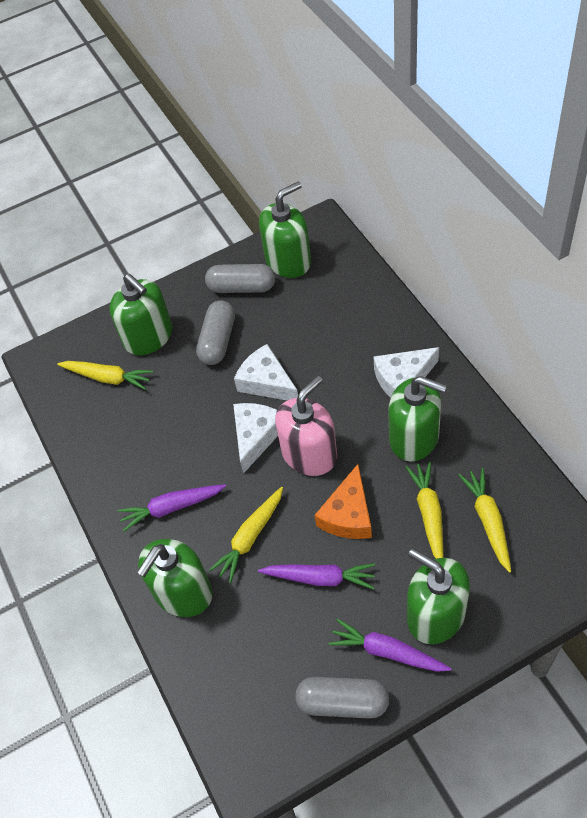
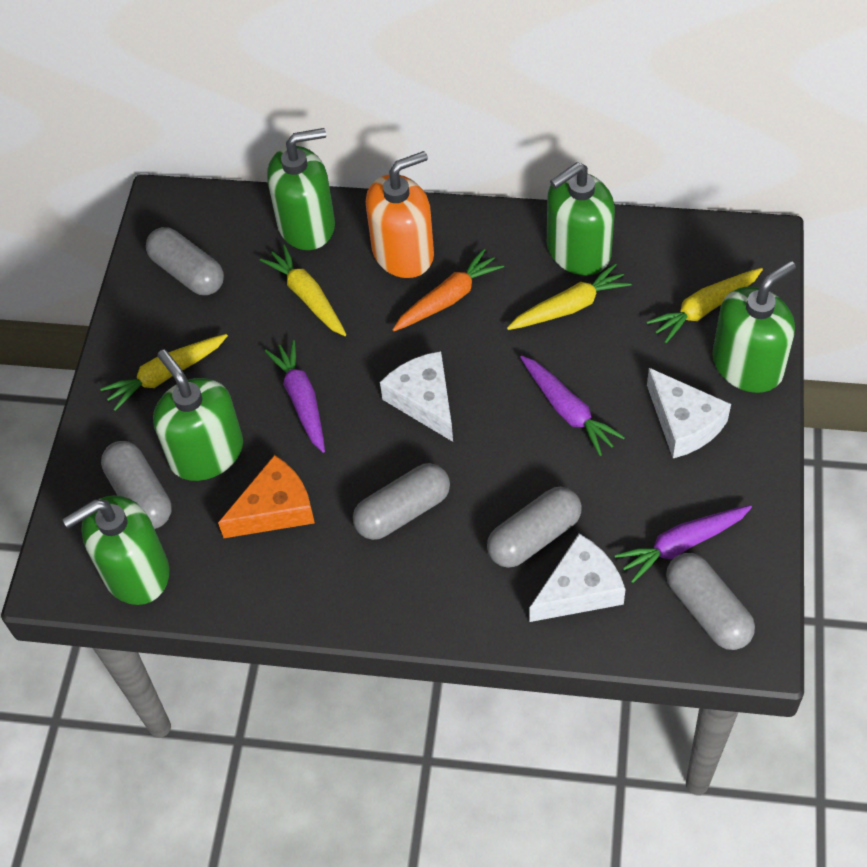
grey capsule: 3 -> 5
orange carrot: 0 -> 1
orange soap dispenser: 0 -> 1
pink soap dispenser: 1 -> 0

